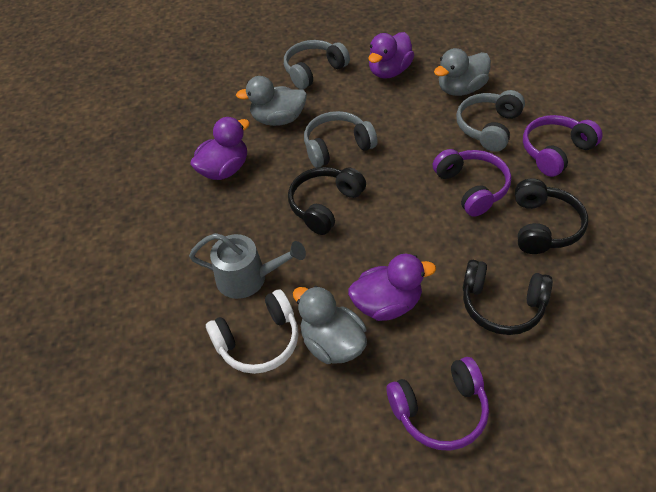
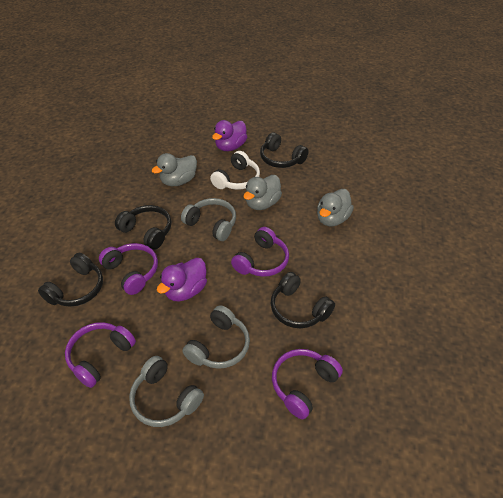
black headphones: 3 -> 4
grey watering can: 1 -> 0
purple duck: 3 -> 2
purple headphones: 3 -> 4

